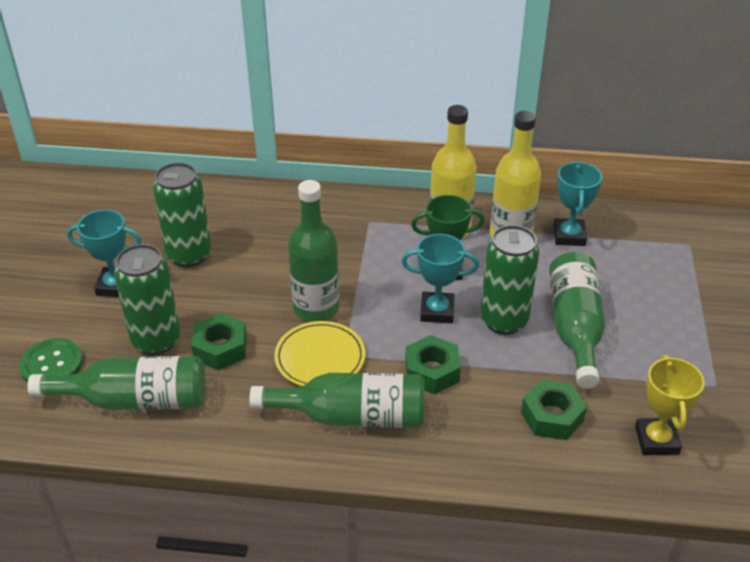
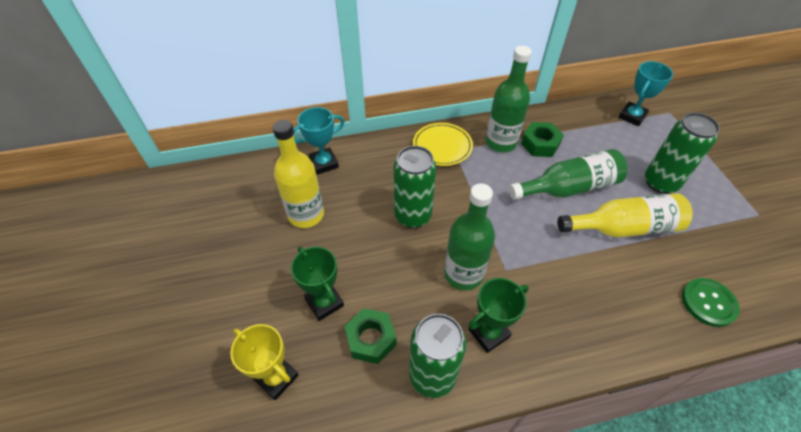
green bottle: 4 -> 3
green nut: 3 -> 2
green trophy: 1 -> 2
turquoise trophy: 3 -> 2

